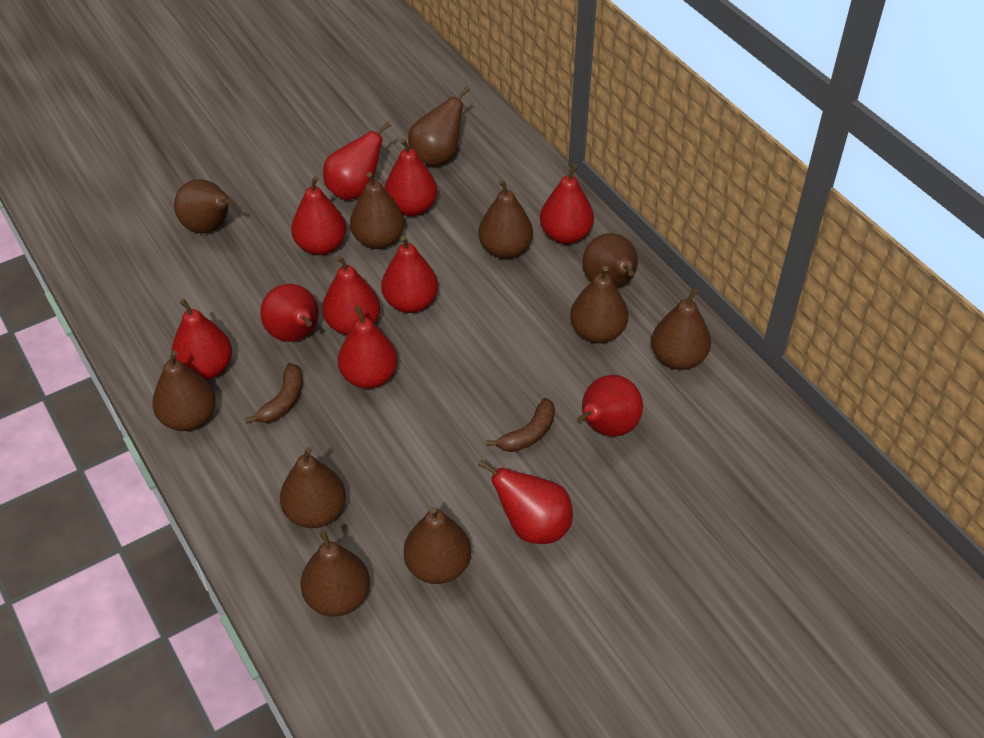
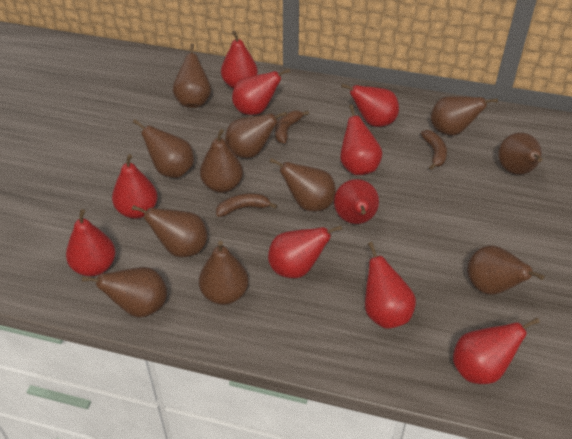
brown banana: 2 -> 3
red pear: 11 -> 10

